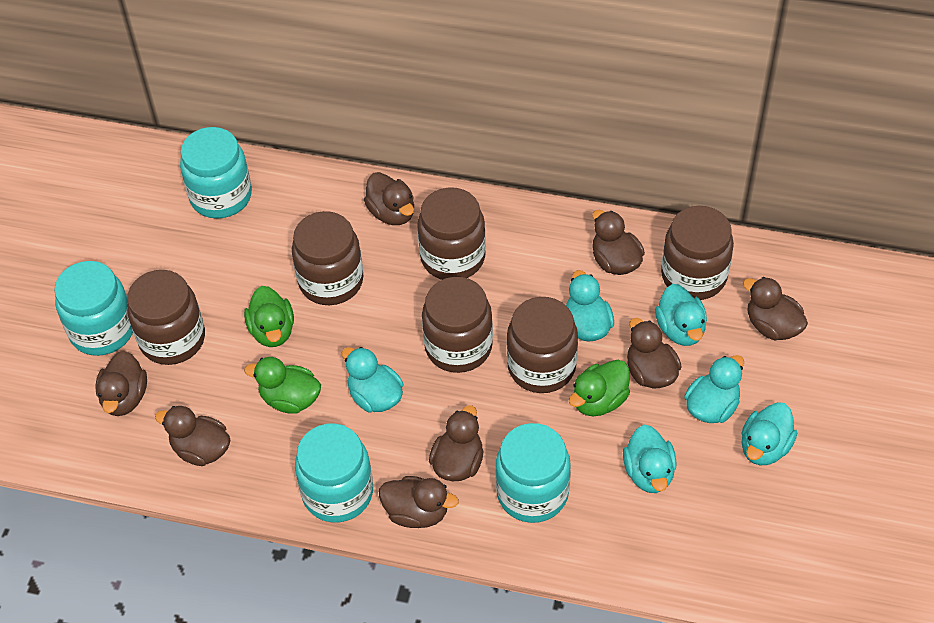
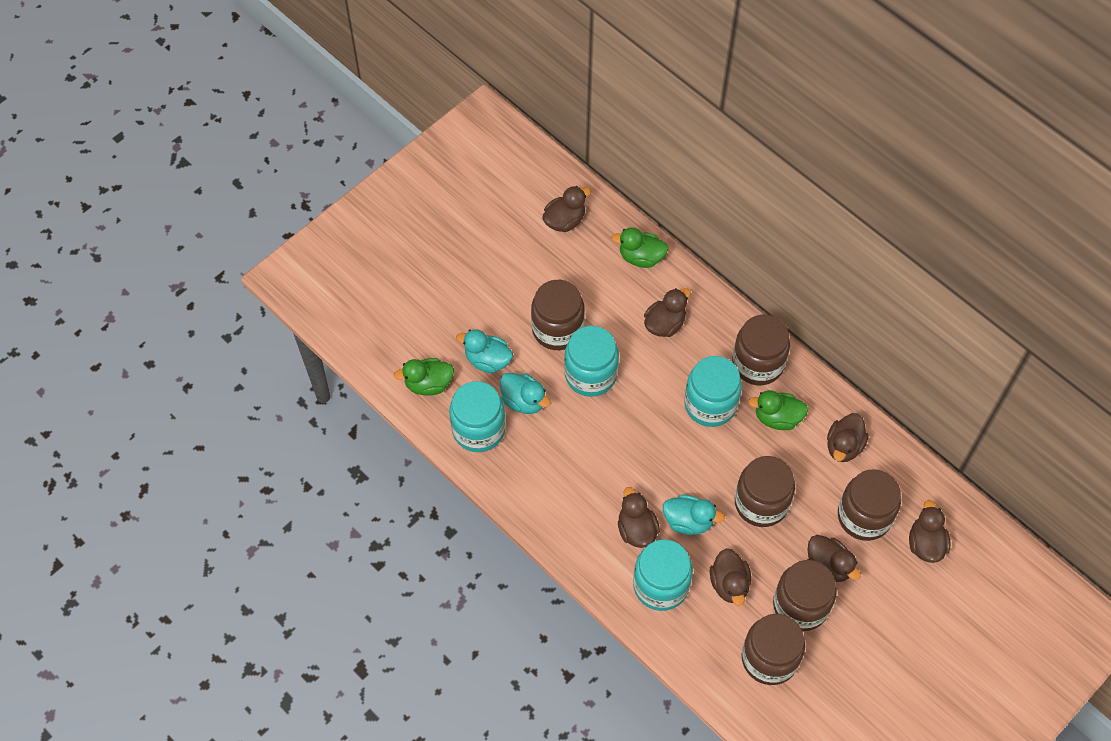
brown duck: 8 -> 7
turquoise duck: 6 -> 3

